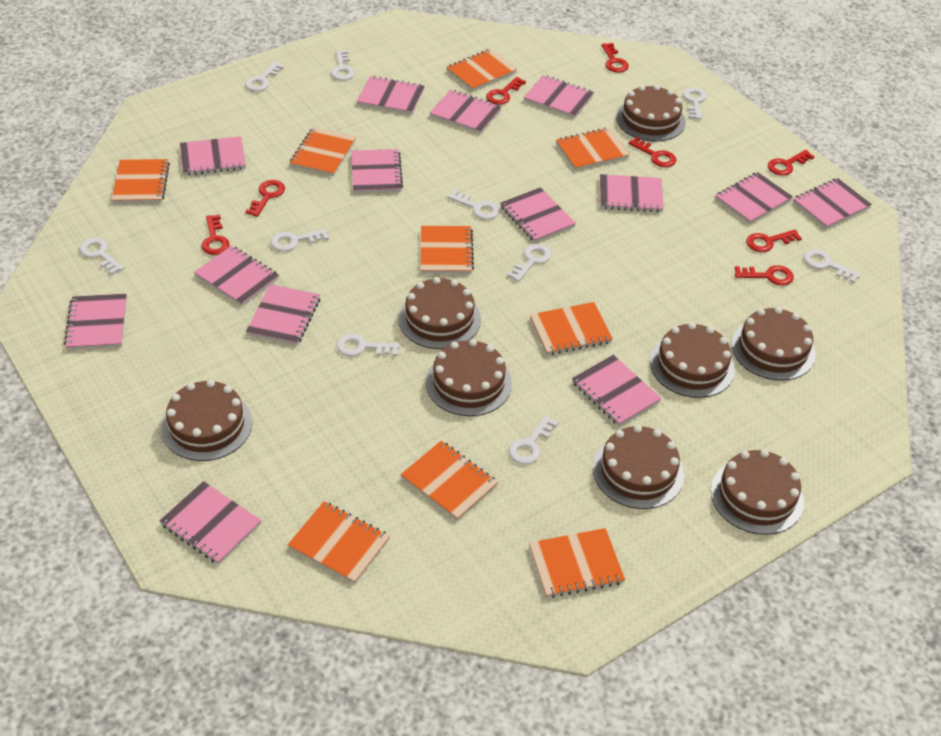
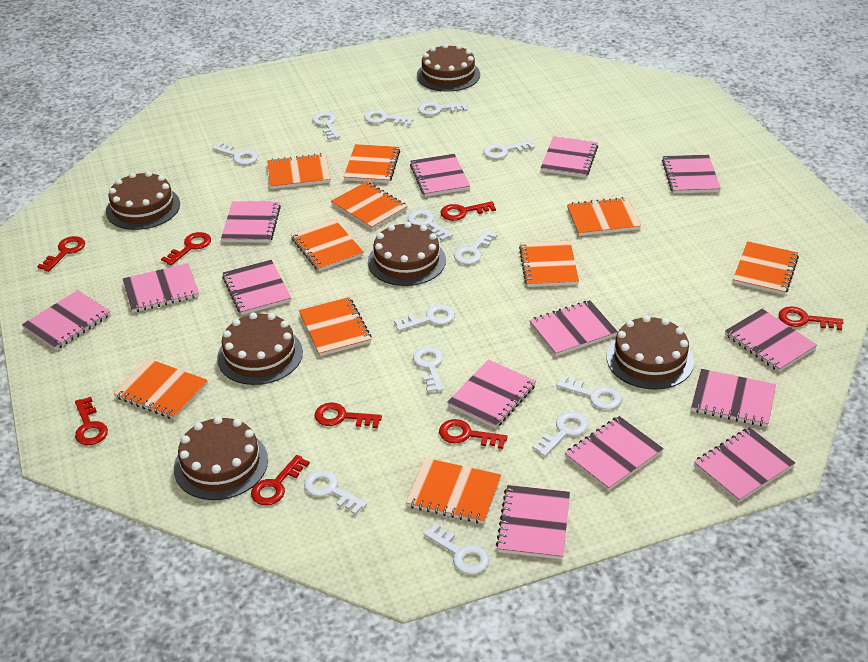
brown cake: 8 -> 6
orange notebook: 9 -> 10
white key: 10 -> 13

